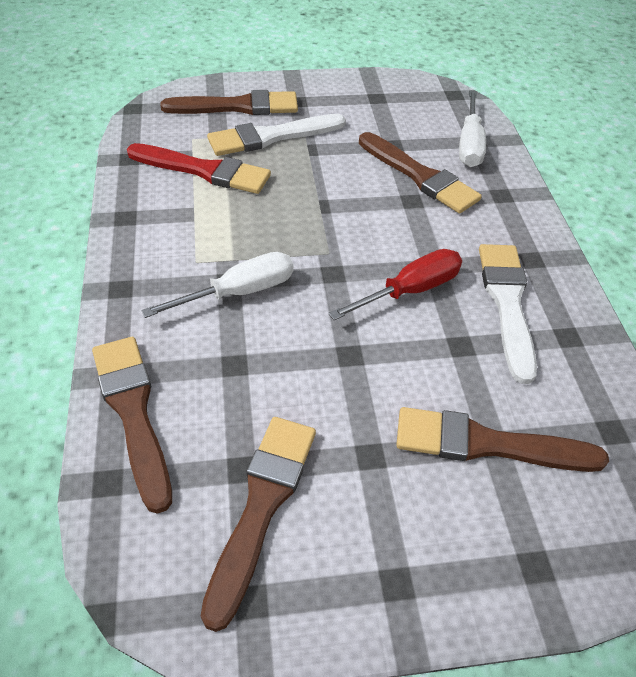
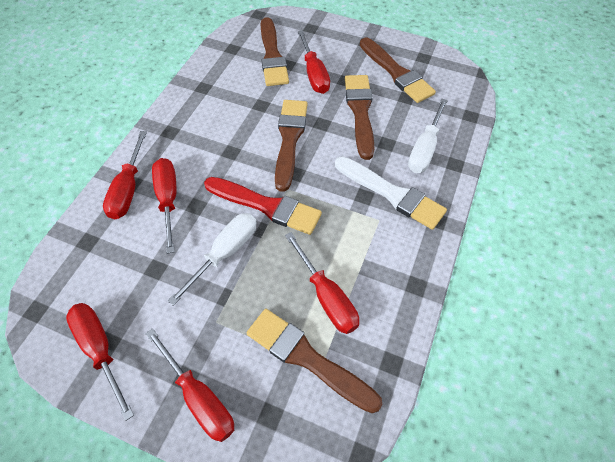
red screwdriver: 1 -> 6
white brush: 2 -> 1

